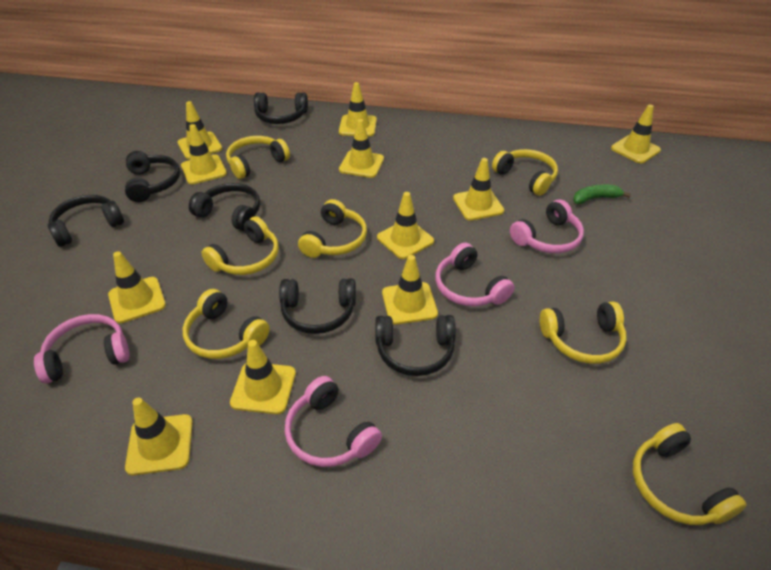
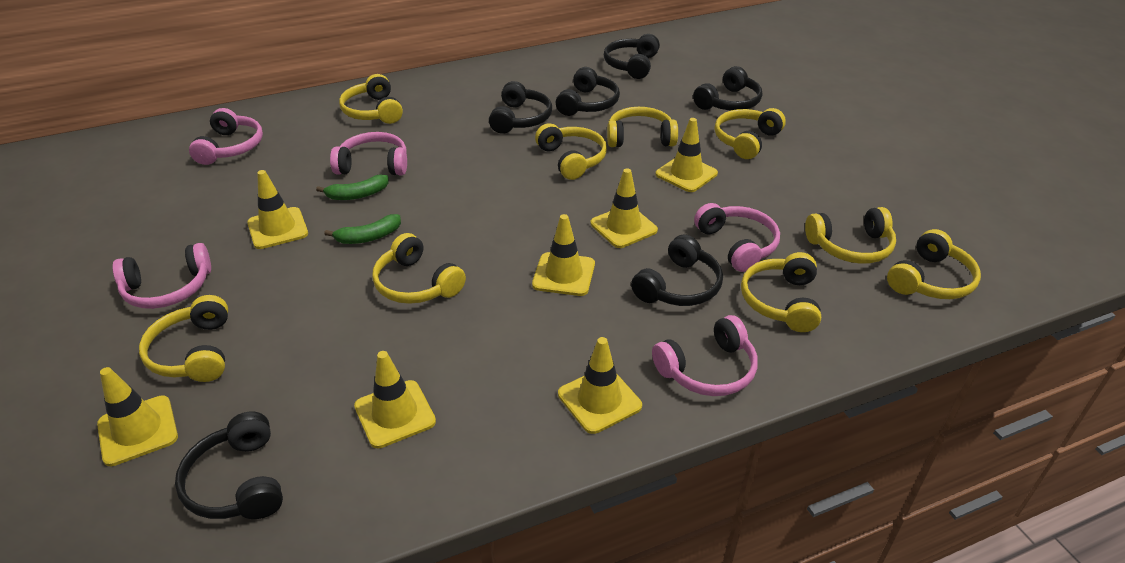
green banana: 1 -> 2
pink headphones: 4 -> 5
yellow headphones: 7 -> 9
yellow traffic cone: 11 -> 7

